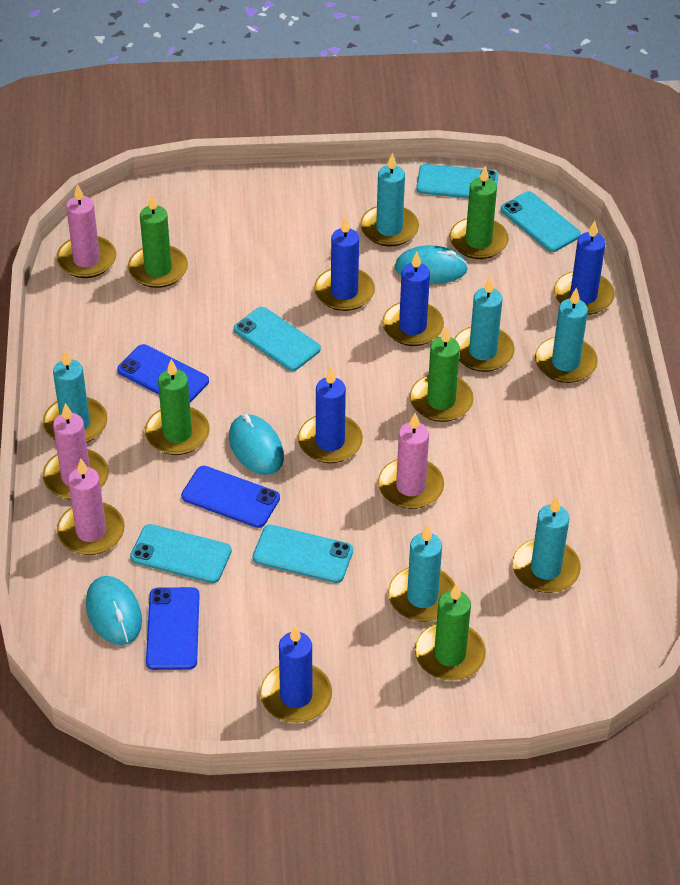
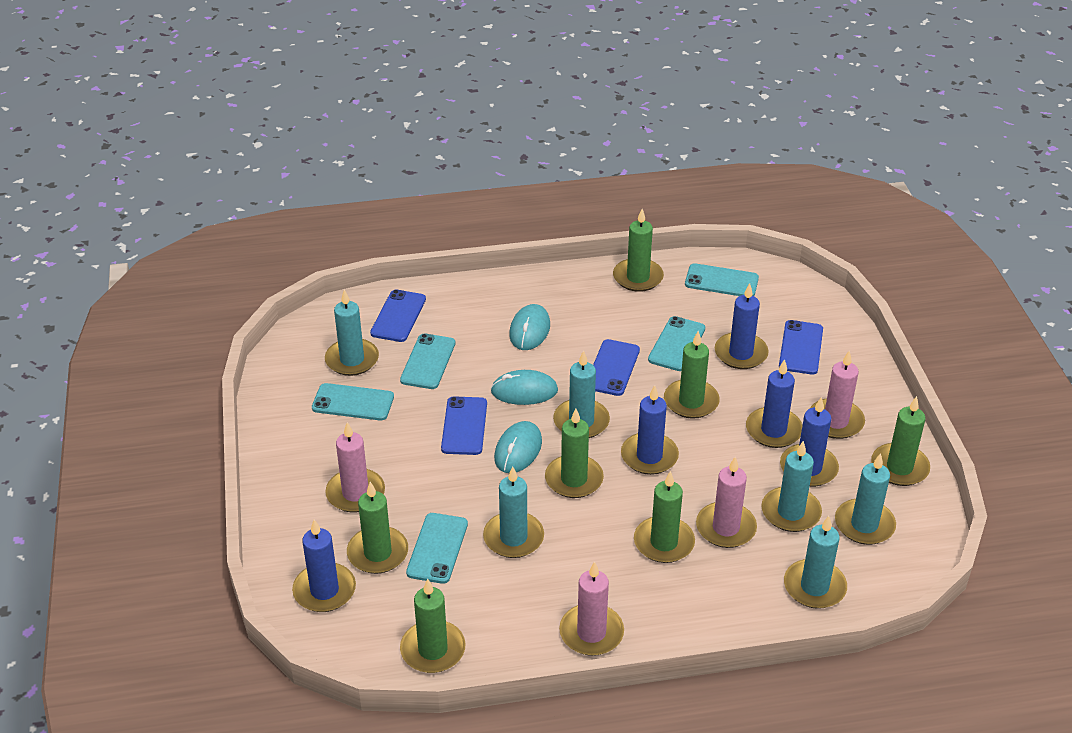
blue phone: 3 -> 4
green candle: 5 -> 7

